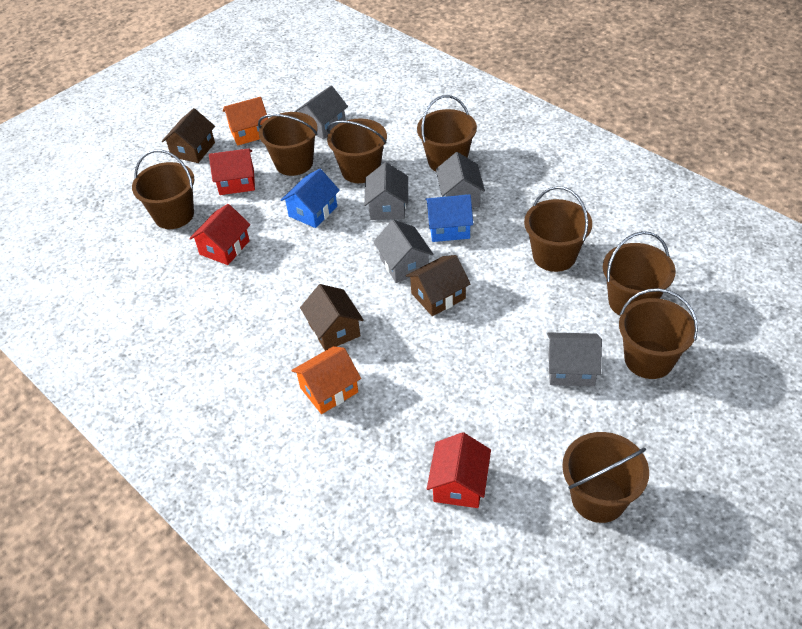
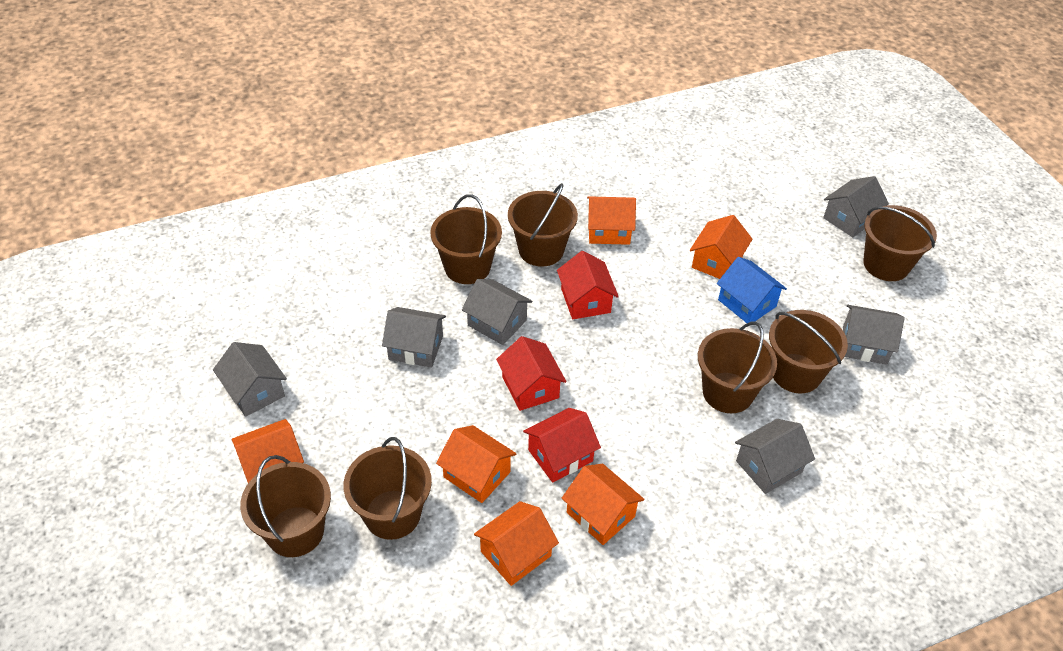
blue house: 2 -> 1
brown bucket: 8 -> 7
brown house: 3 -> 0
grey house: 5 -> 6
orange house: 2 -> 6

